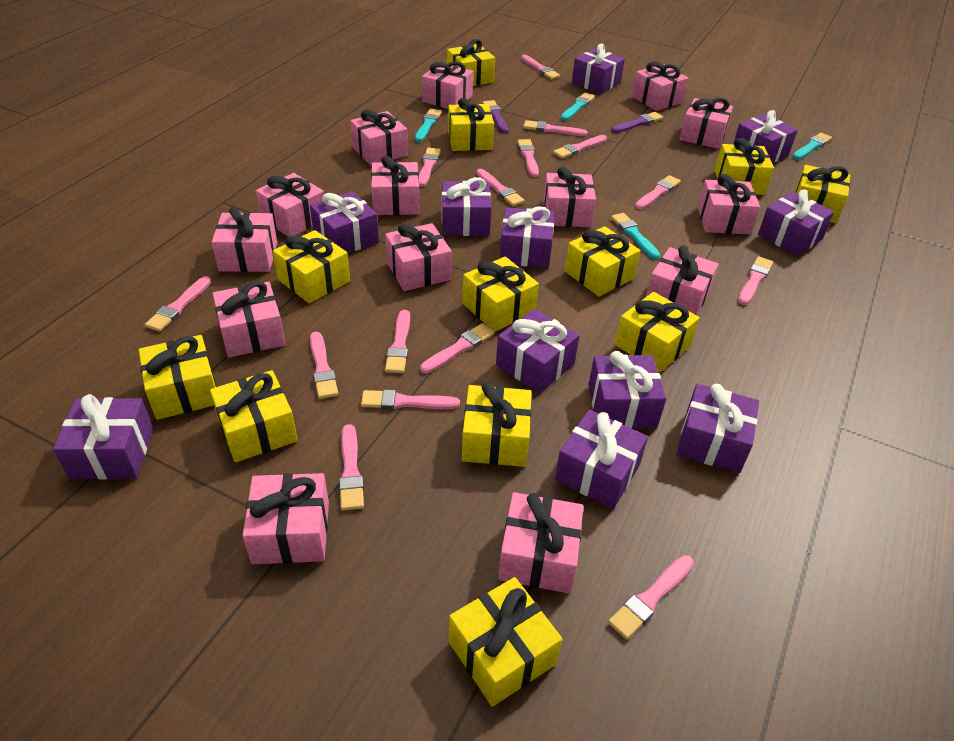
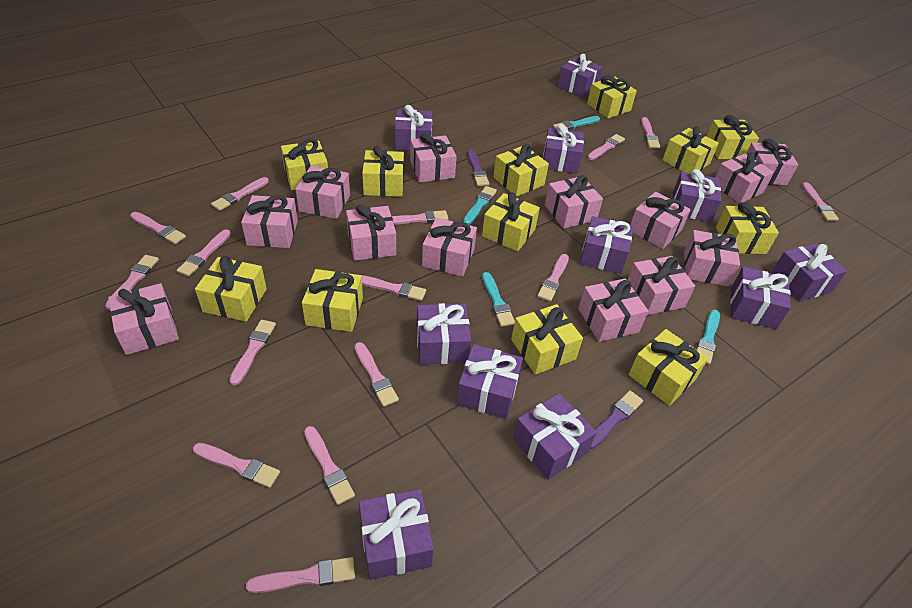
pink gift: 14 -> 13

